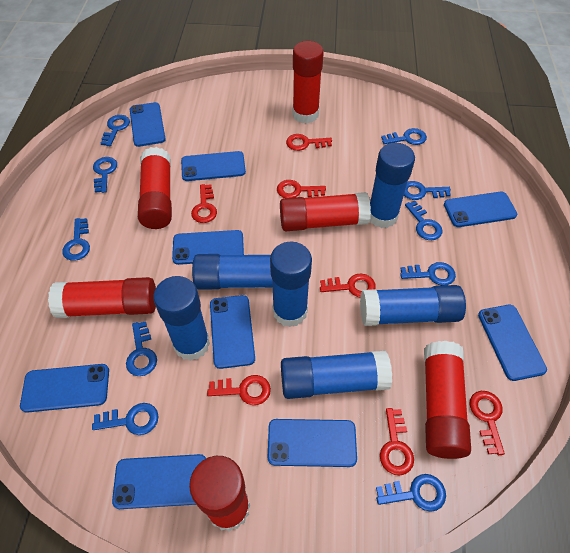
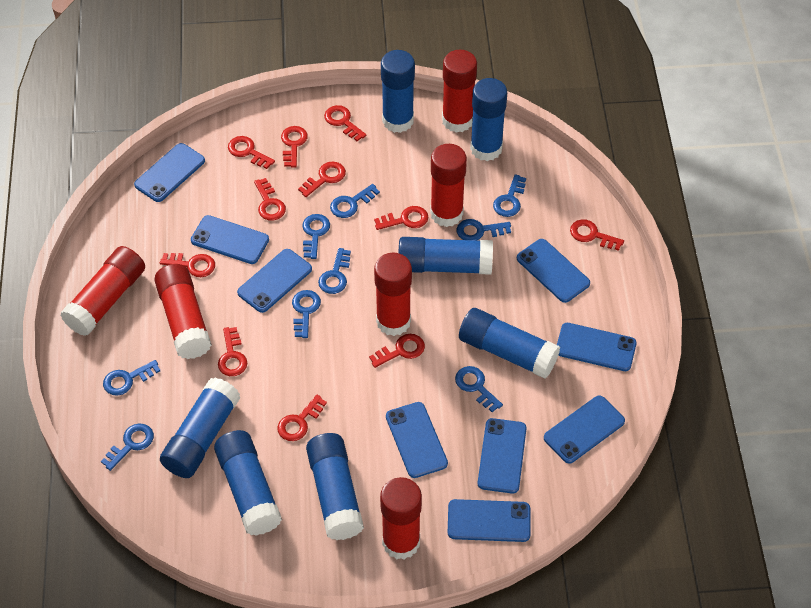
blue glue stick: 6 -> 7
blue key: 10 -> 9
red key: 7 -> 11

